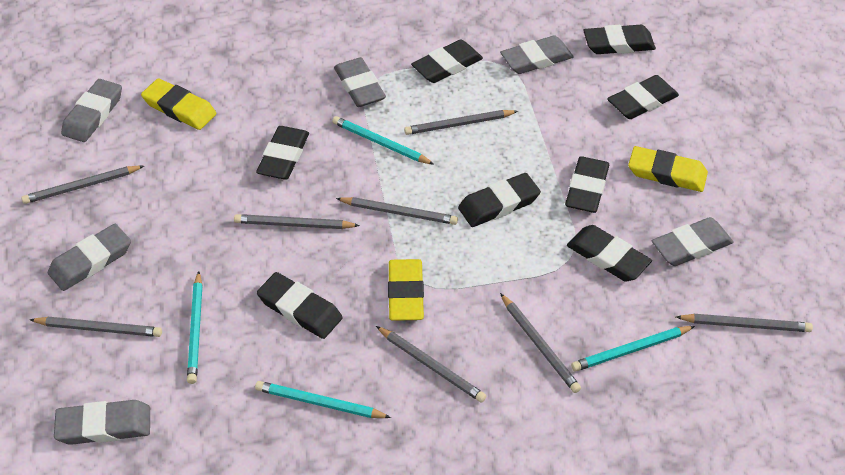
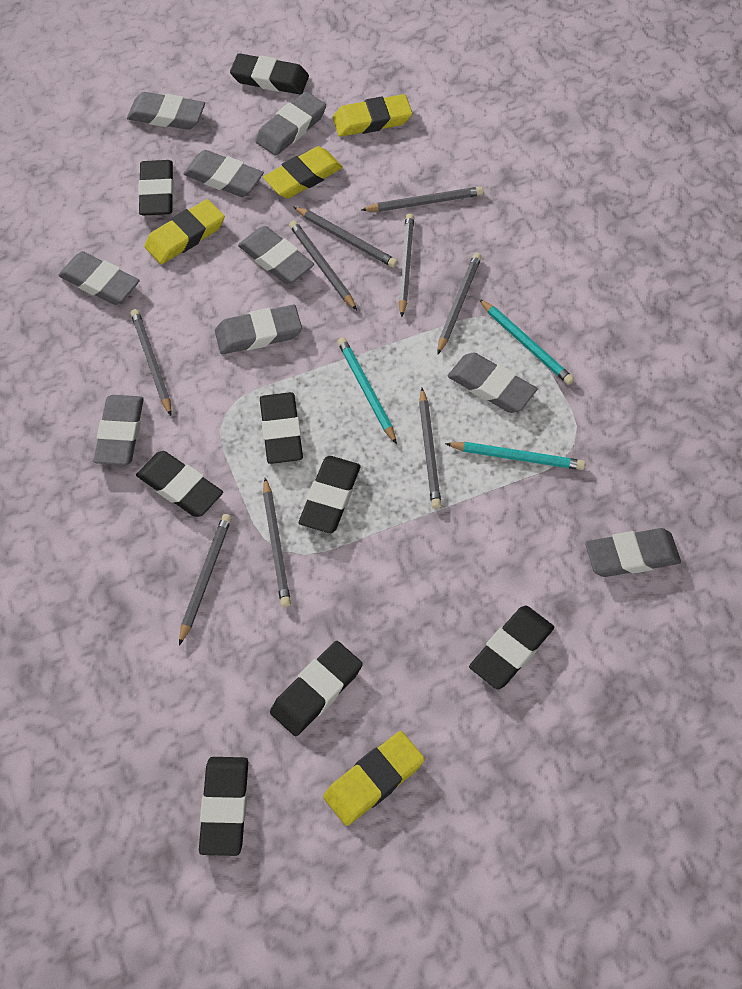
grey eraser: 6 -> 9
grey pencil: 8 -> 9
turquoise pencil: 4 -> 3
yellow eraser: 3 -> 4

